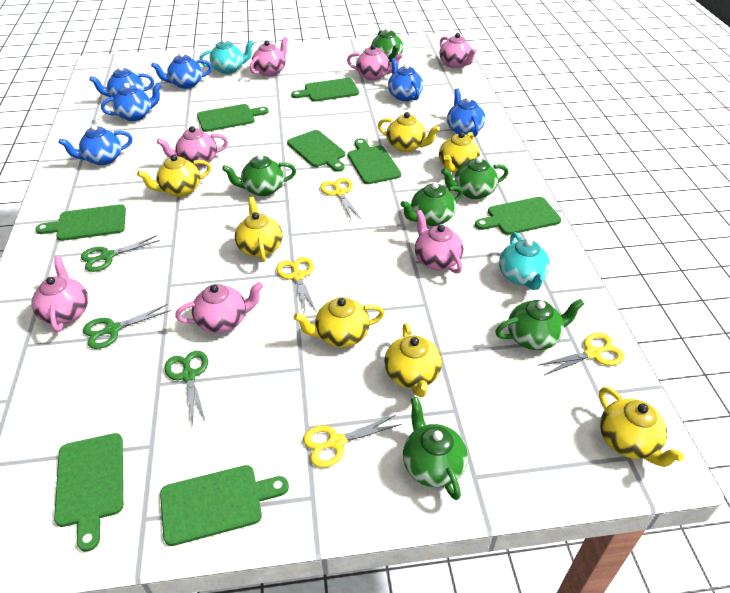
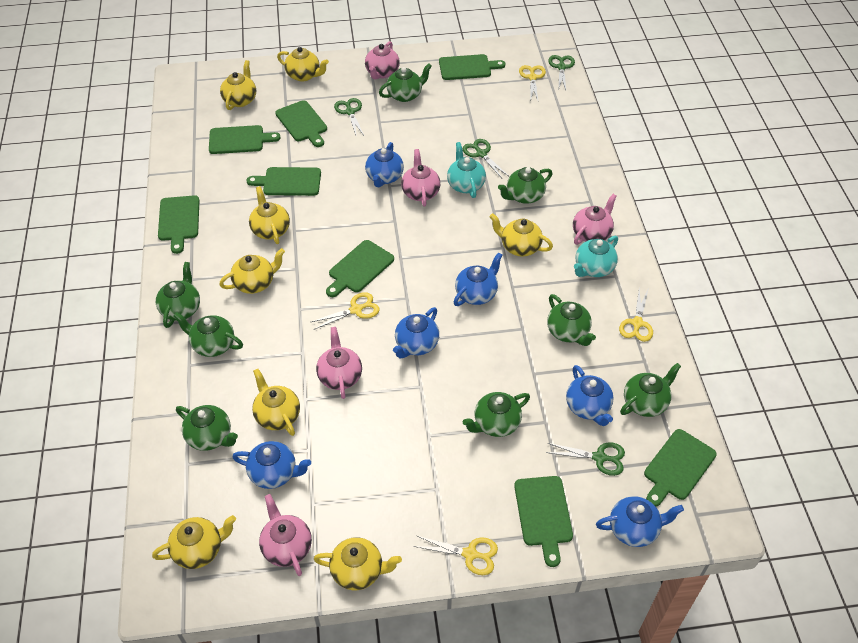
green scissors: 3 -> 4
green teapot: 6 -> 8
pink teapot: 7 -> 5
yellow teapot: 7 -> 8

